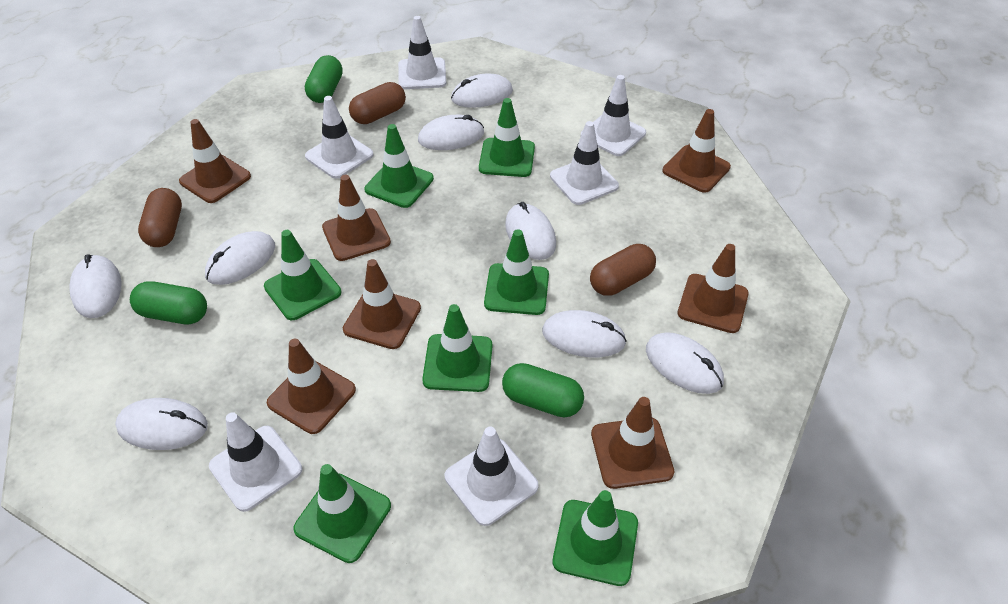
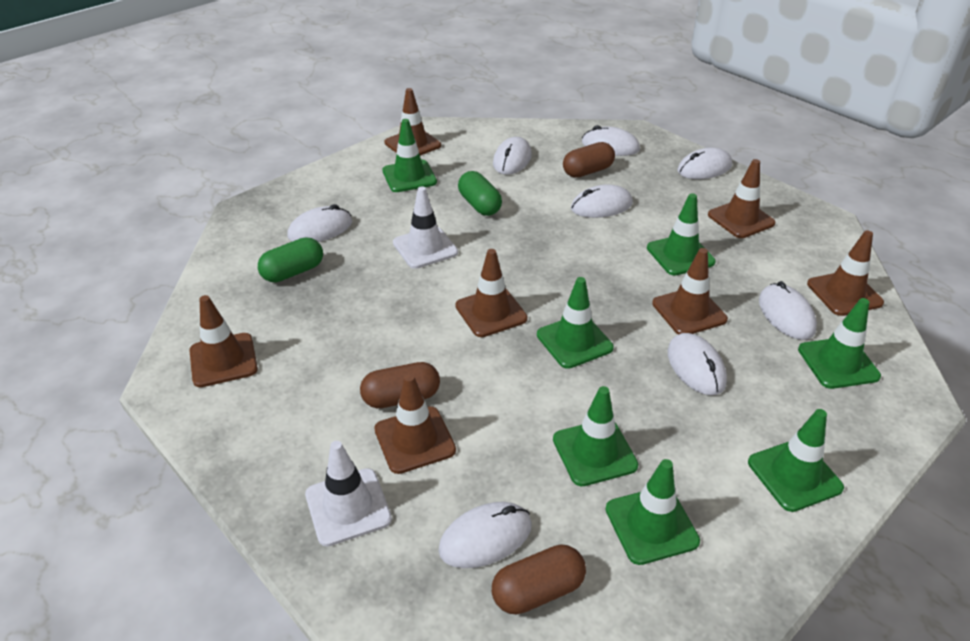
green capsule: 3 -> 2
white traffic cone: 6 -> 2

